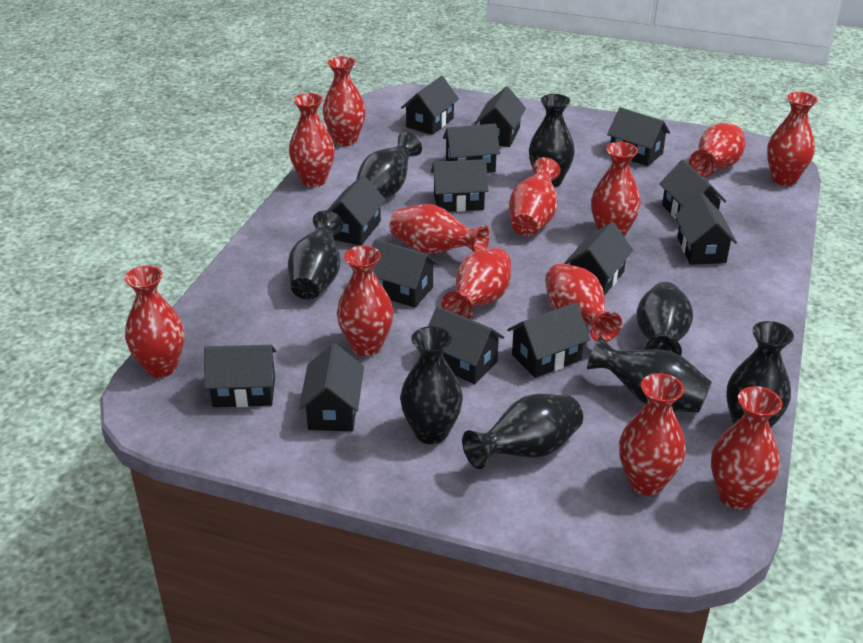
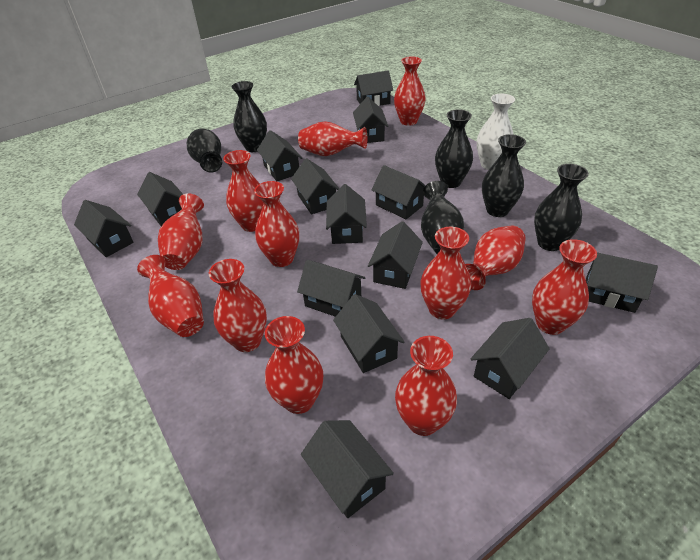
black vase: 8 -> 6
red vase: 13 -> 12
white vase: 0 -> 1

